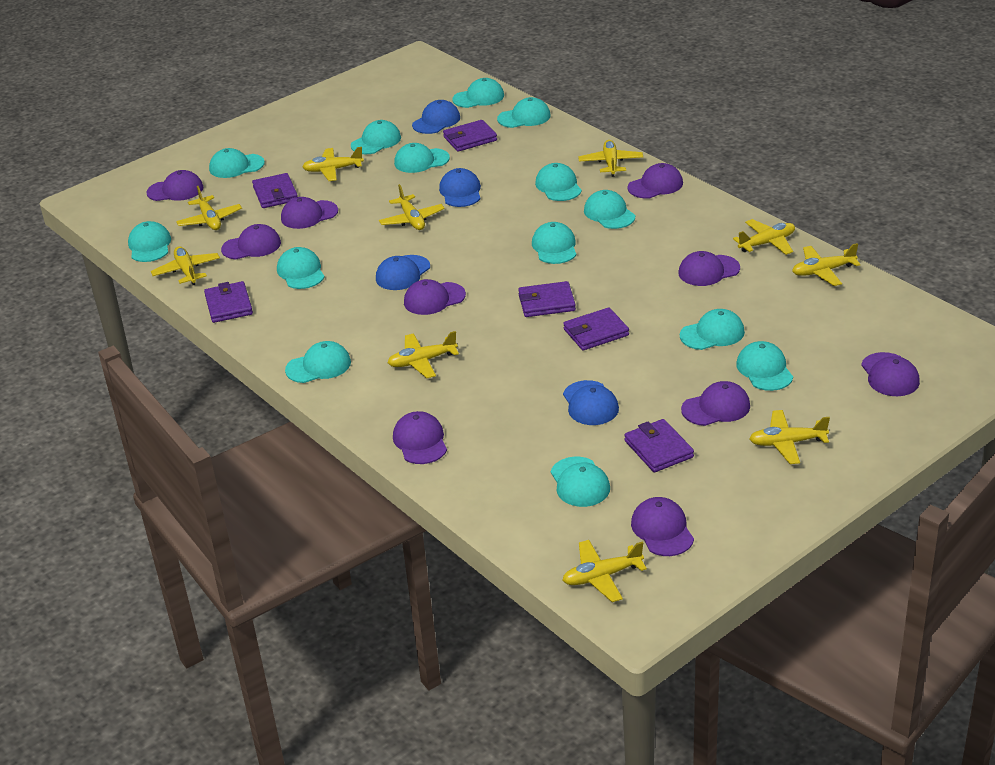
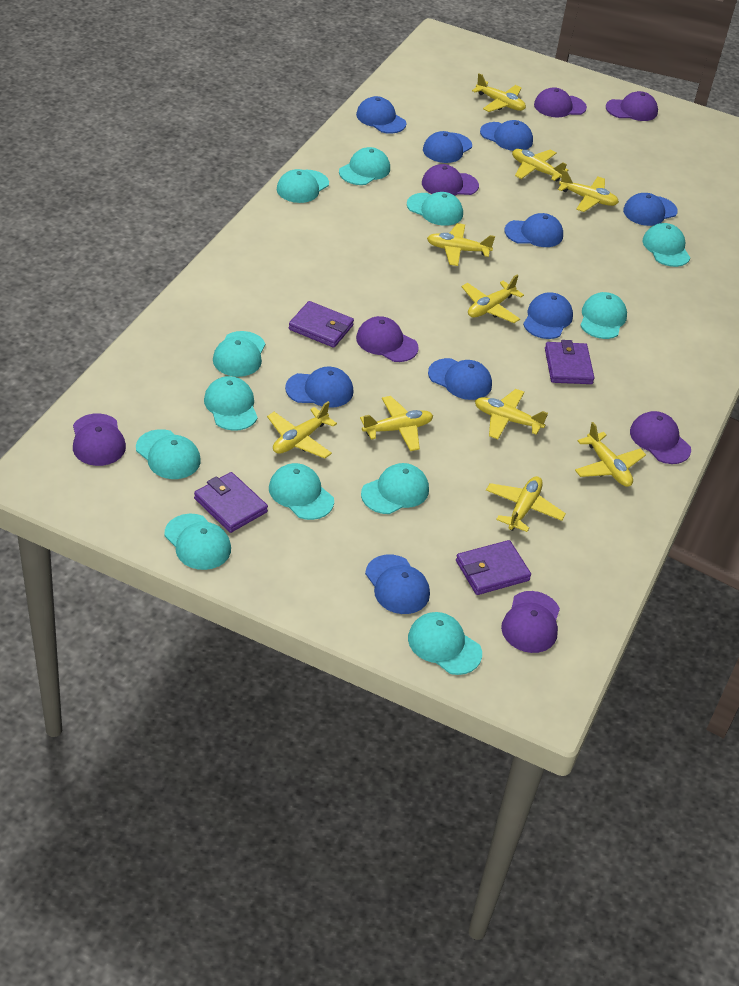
blue cap: 4 -> 9
purple cap: 10 -> 7
purple wallet: 6 -> 4
turquoise cap: 14 -> 12

